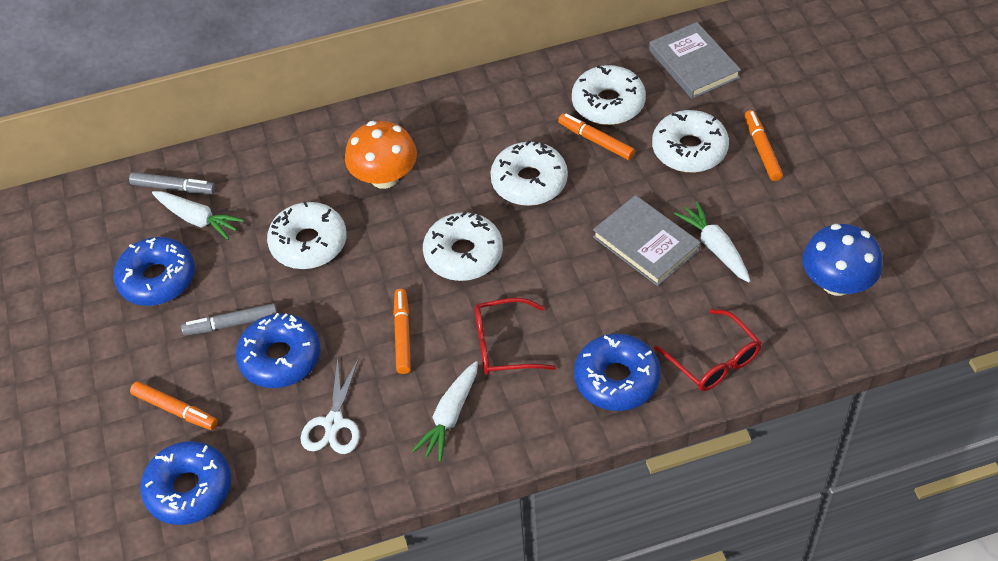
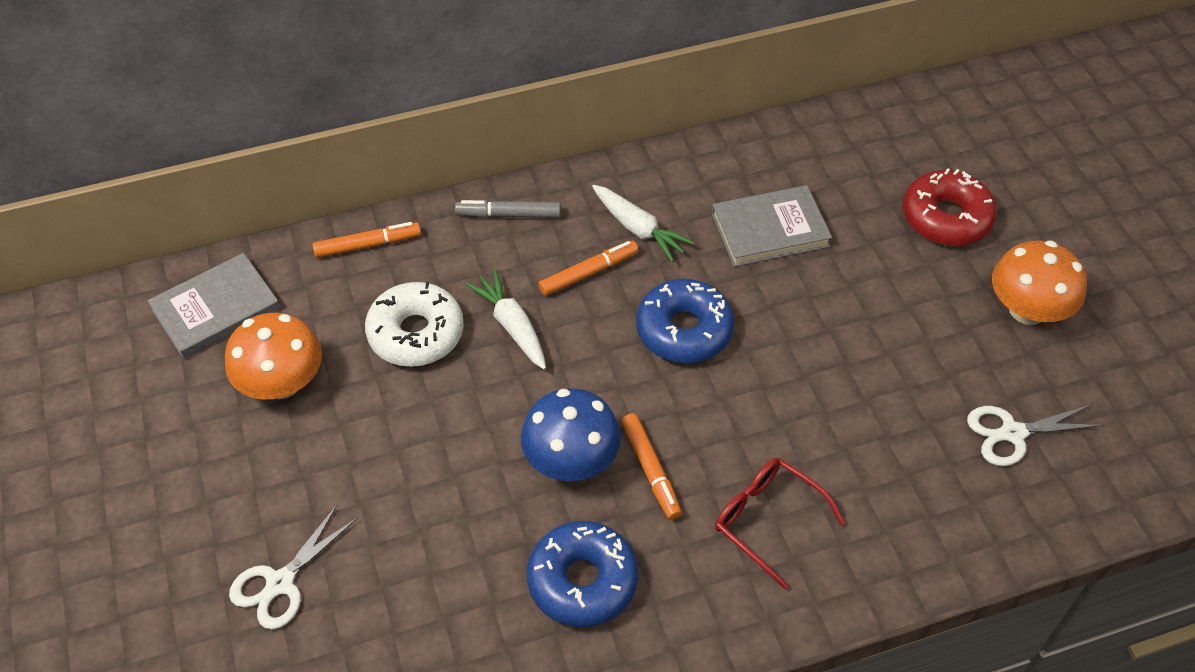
blue donut: 4 -> 2
grey marker: 2 -> 1
orange marker: 4 -> 3
orange mushroom: 1 -> 2
red donut: 0 -> 1
red glasses: 2 -> 1
white carrot: 3 -> 2
white donut: 5 -> 1
white scissors: 1 -> 2

